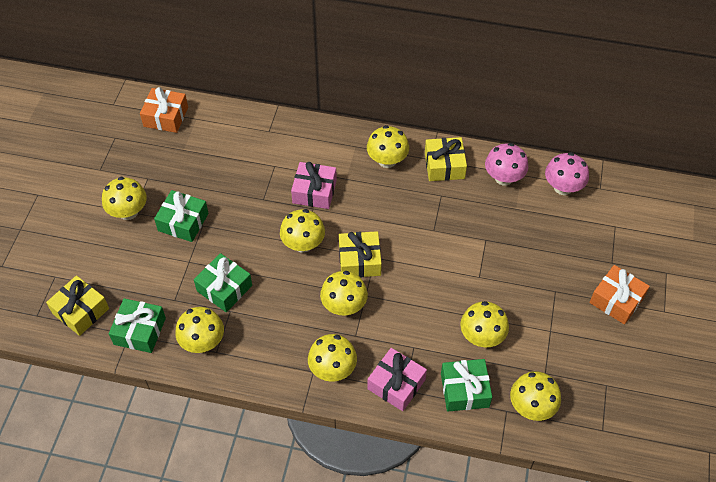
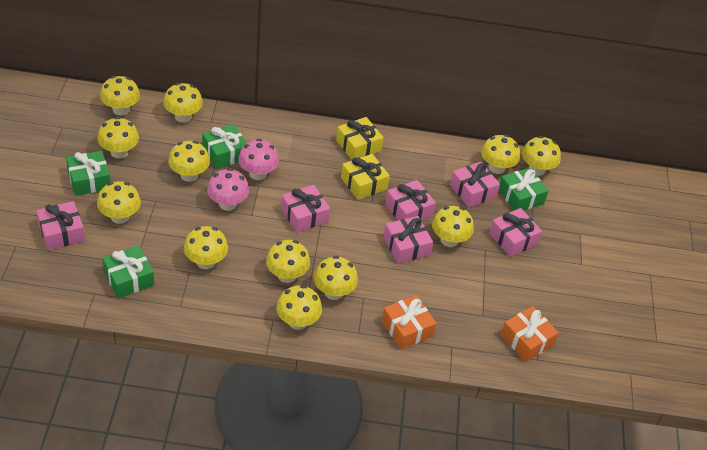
pink gift: 2 -> 6
yellow gift: 3 -> 2
yellow mushroom: 8 -> 12

